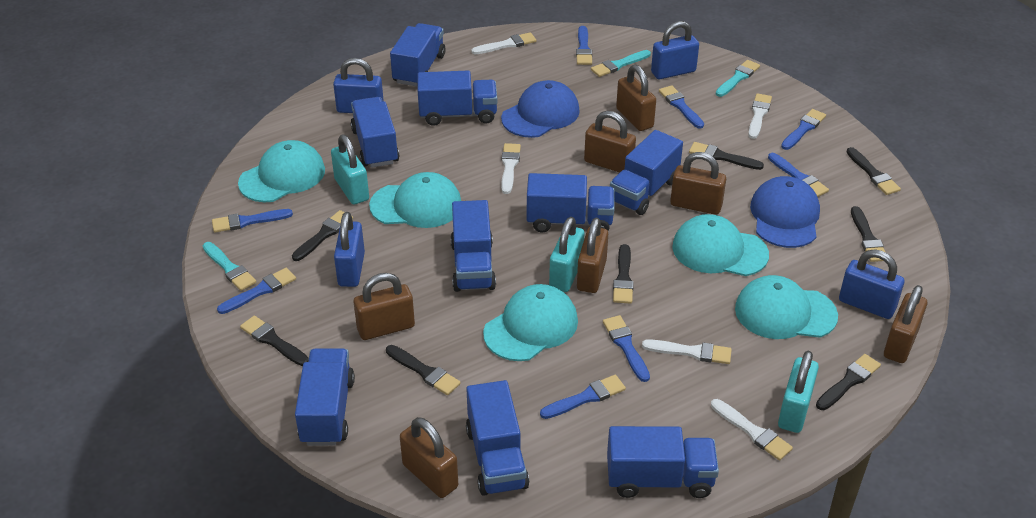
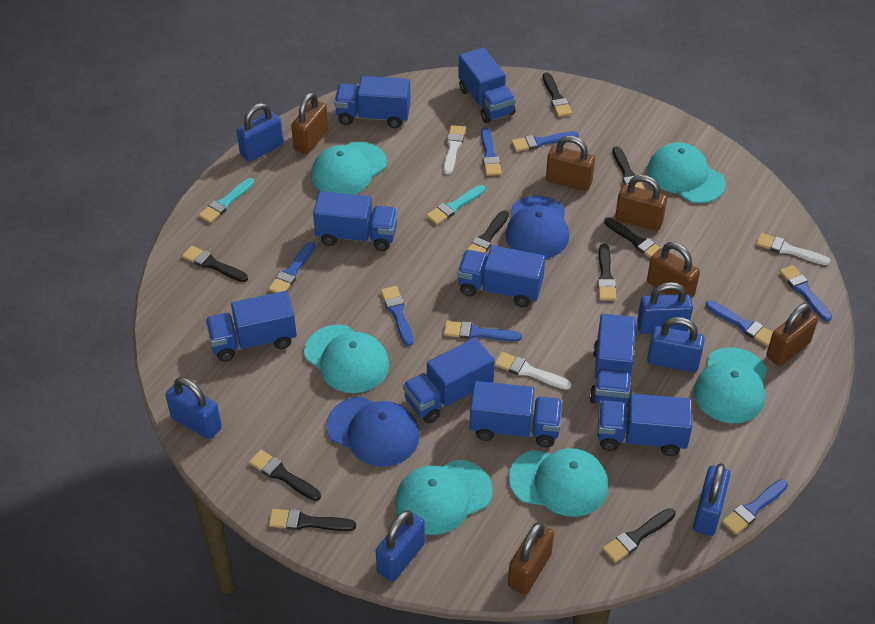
black brush: 8 -> 9
blue padlock: 4 -> 6
brown padlock: 7 -> 6
turquoise brush: 3 -> 2
turquoise cap: 5 -> 6
turquoise padlock: 3 -> 0
white brush: 5 -> 3

